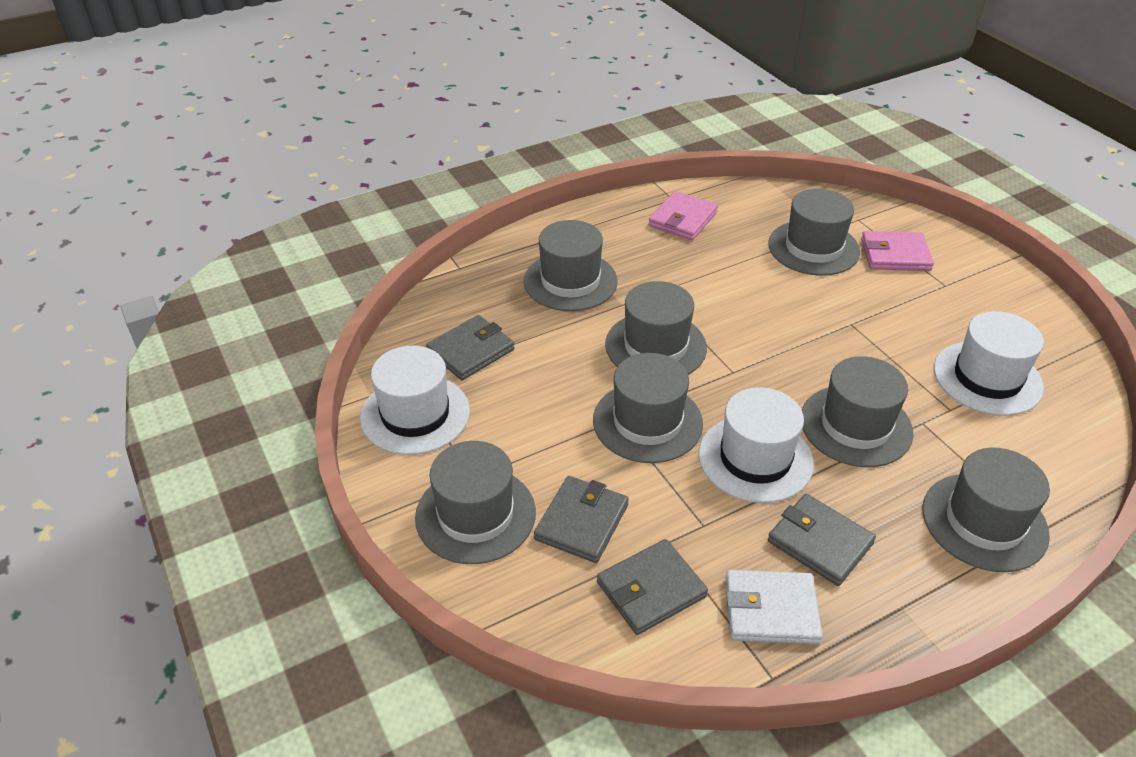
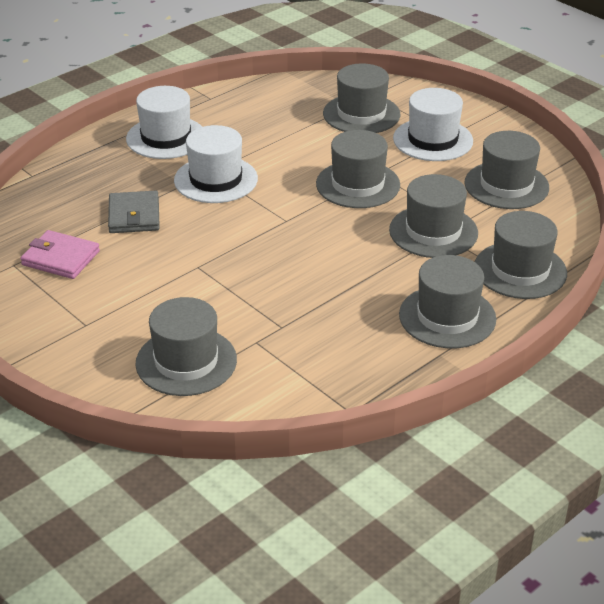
grey wallet: 4 -> 1
pink wallet: 2 -> 1
white wallet: 1 -> 0

